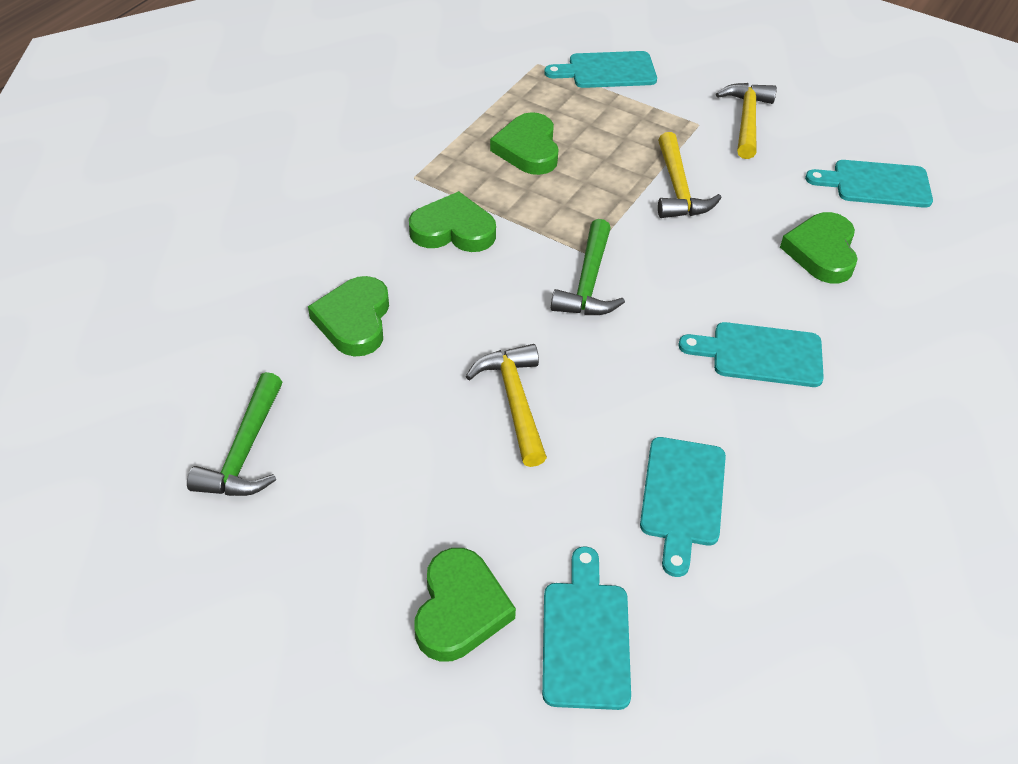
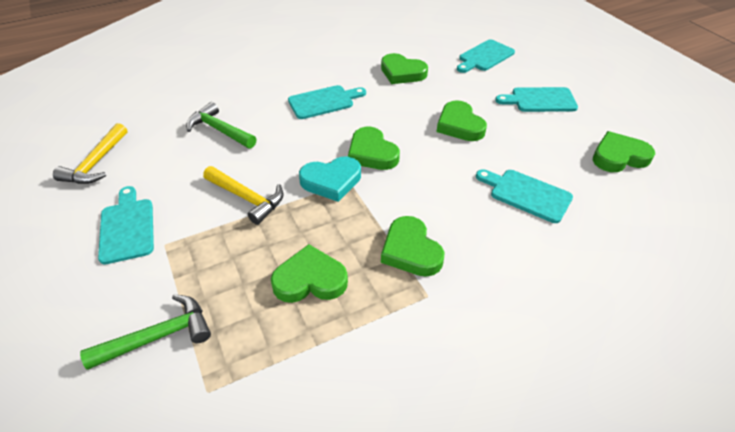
green heart: 5 -> 6
turquoise heart: 0 -> 1
yellow hammer: 3 -> 2

